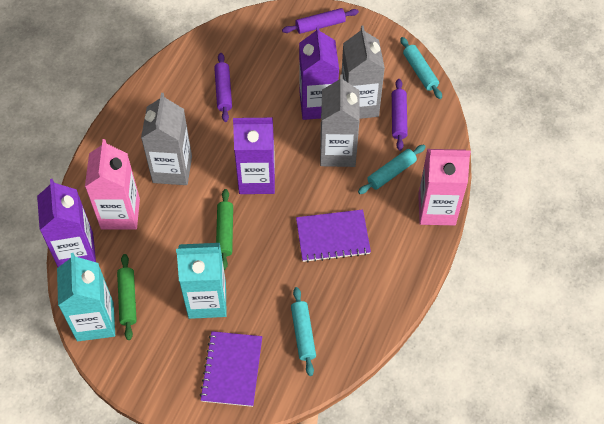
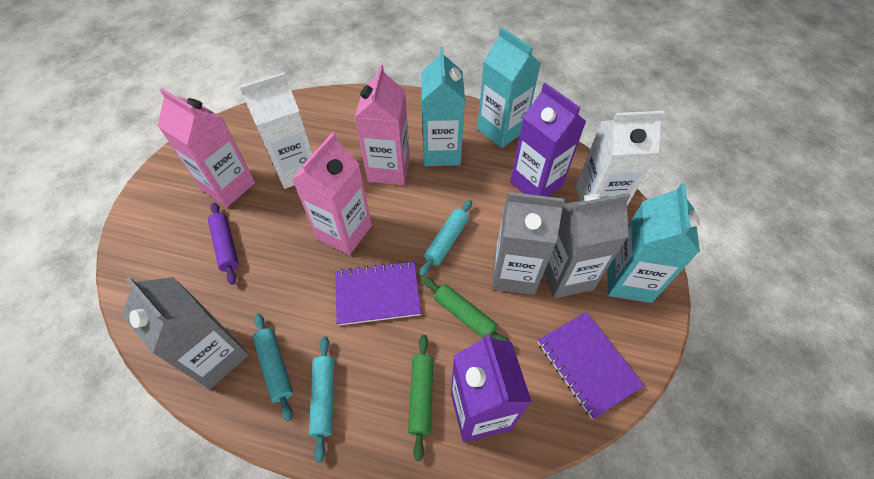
pink carton: 2 -> 3
purple carton: 3 -> 2
purple rolling pin: 3 -> 1
turquoise carton: 2 -> 3
white carton: 0 -> 2

